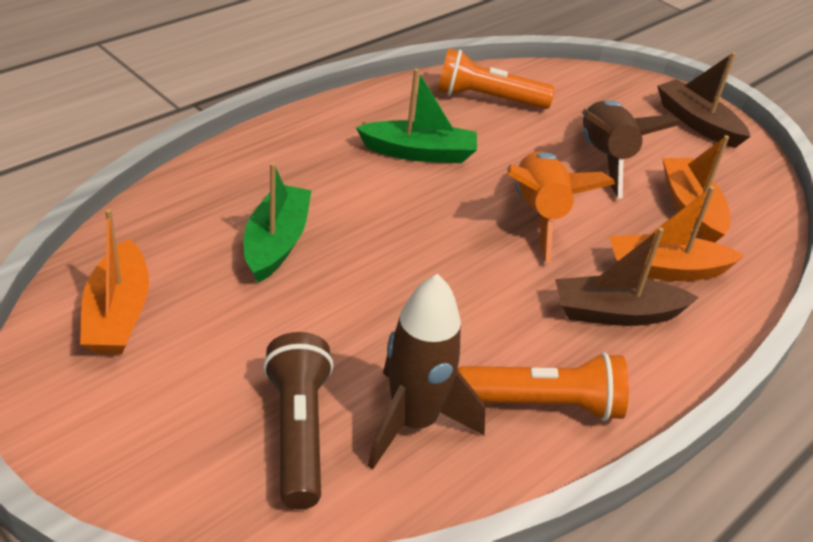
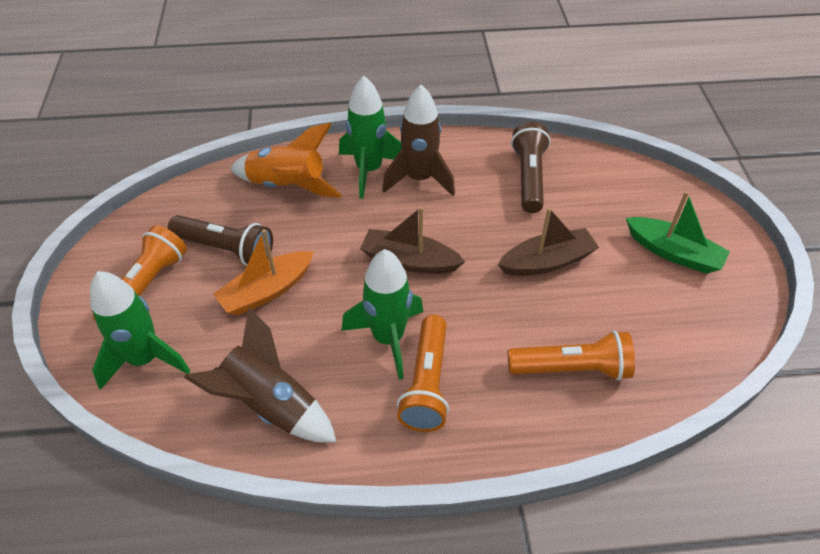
brown flashlight: 1 -> 2
green boat: 2 -> 1
green rocket: 0 -> 3
orange boat: 3 -> 1
orange flashlight: 2 -> 3

